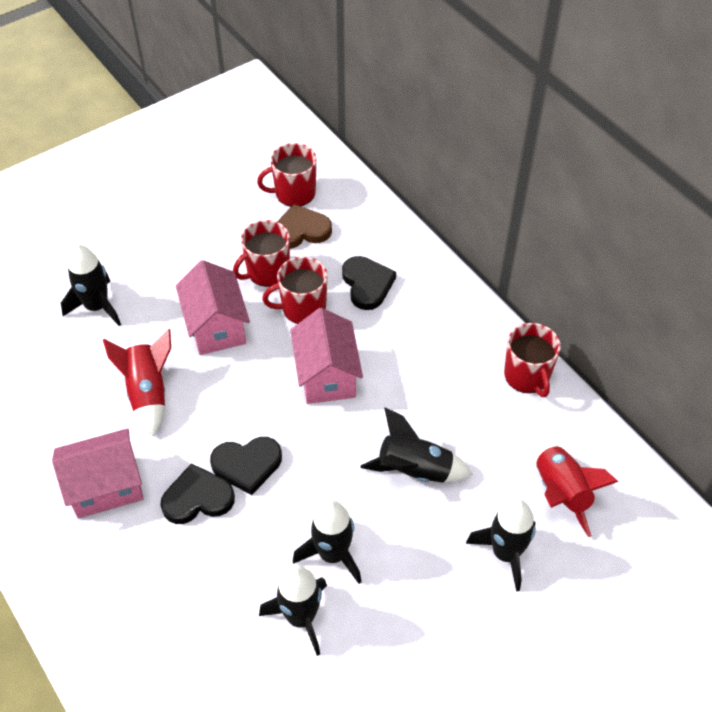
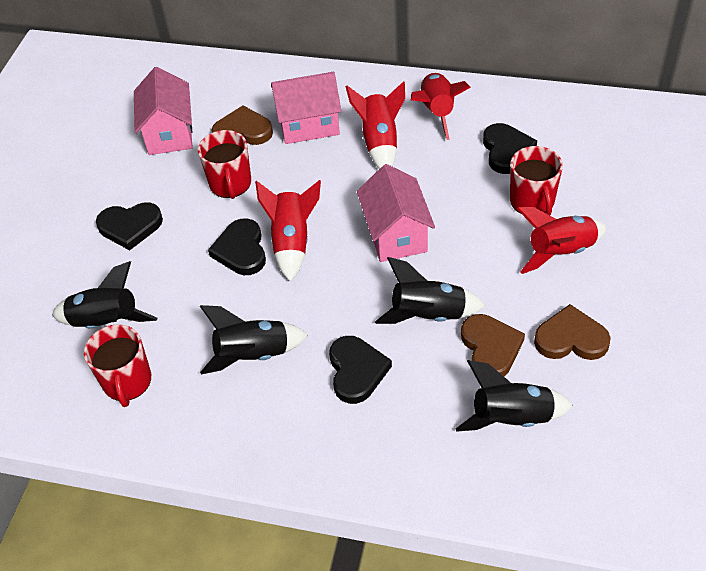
black heart: 3 -> 4
black rocket: 5 -> 4
brown heart: 1 -> 3
red mug: 4 -> 3
red rocket: 2 -> 4

